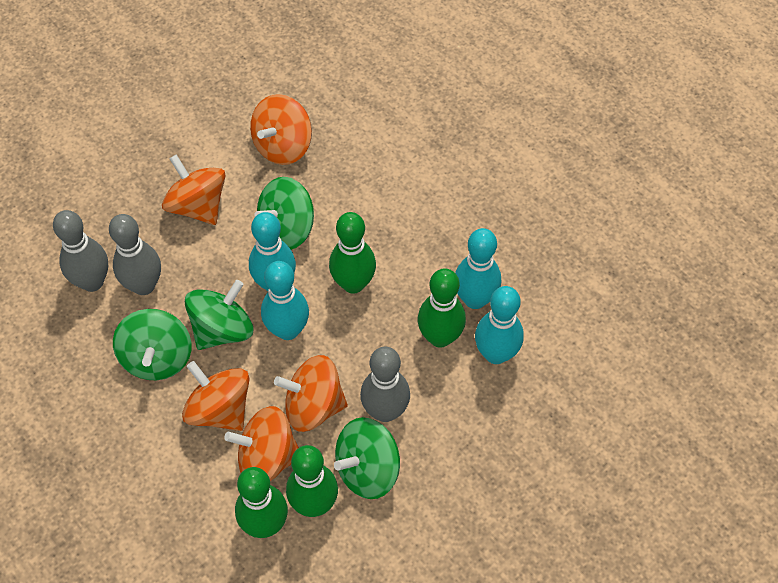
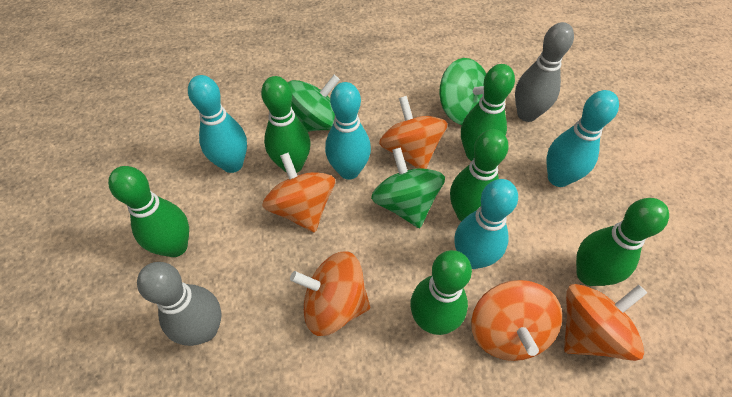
green bowling pin: 4 -> 6
green spinning top: 4 -> 3
grey bowling pin: 3 -> 2

